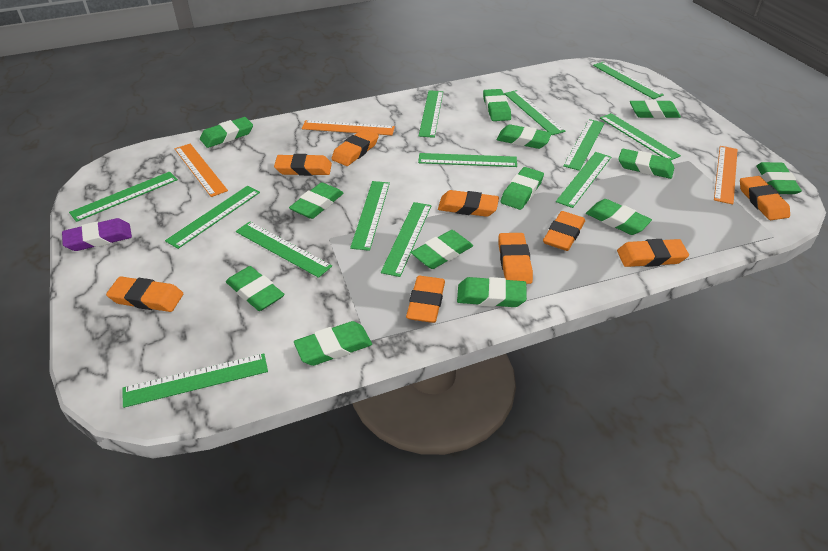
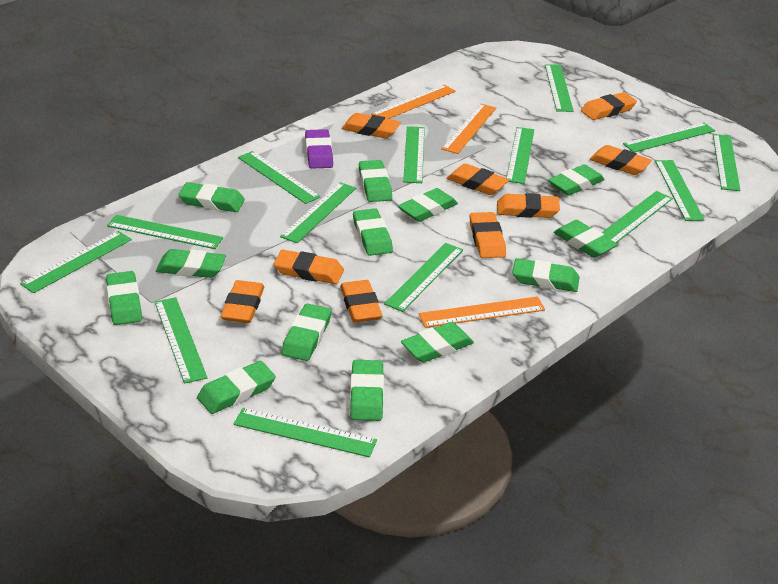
green ruler: 13 -> 14

